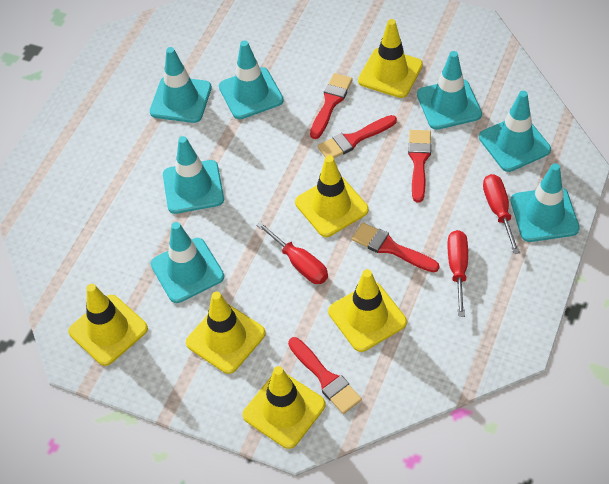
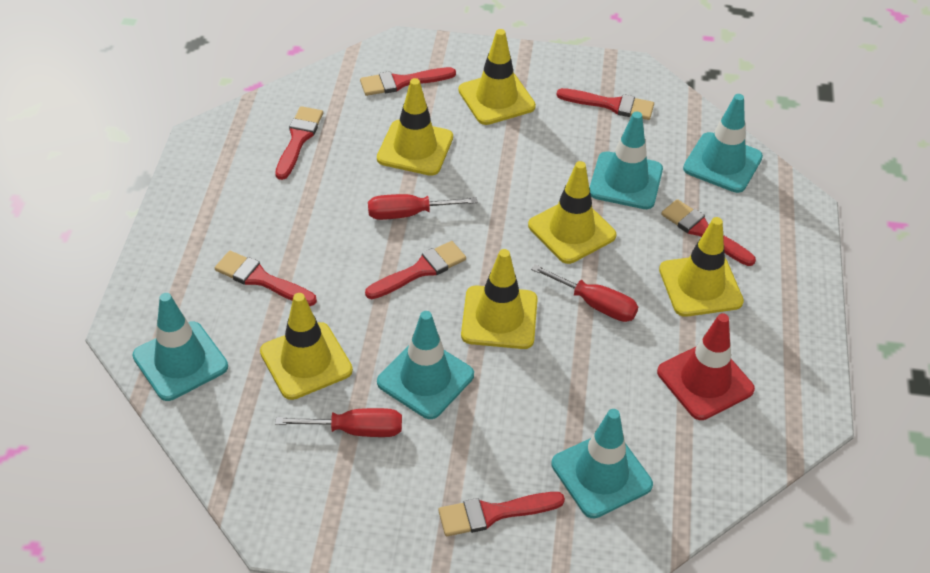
red brush: 5 -> 7
red traffic cone: 0 -> 1
turquoise traffic cone: 7 -> 5

